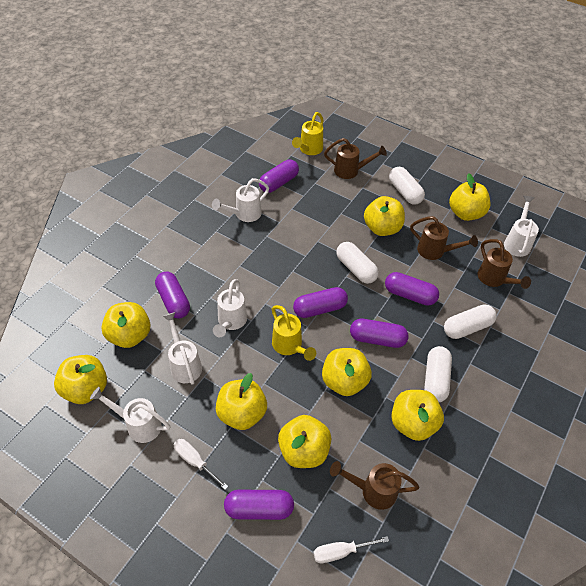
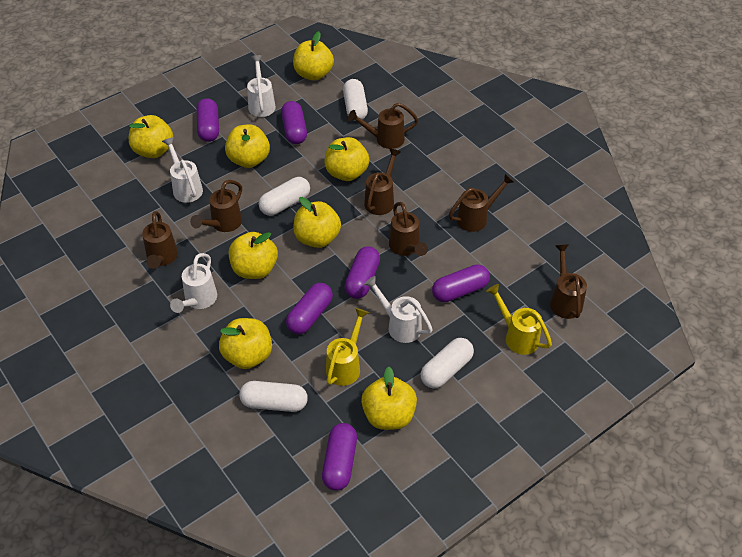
brown watering can: 4 -> 7
white screwdriver: 2 -> 0
white watering can: 5 -> 4

